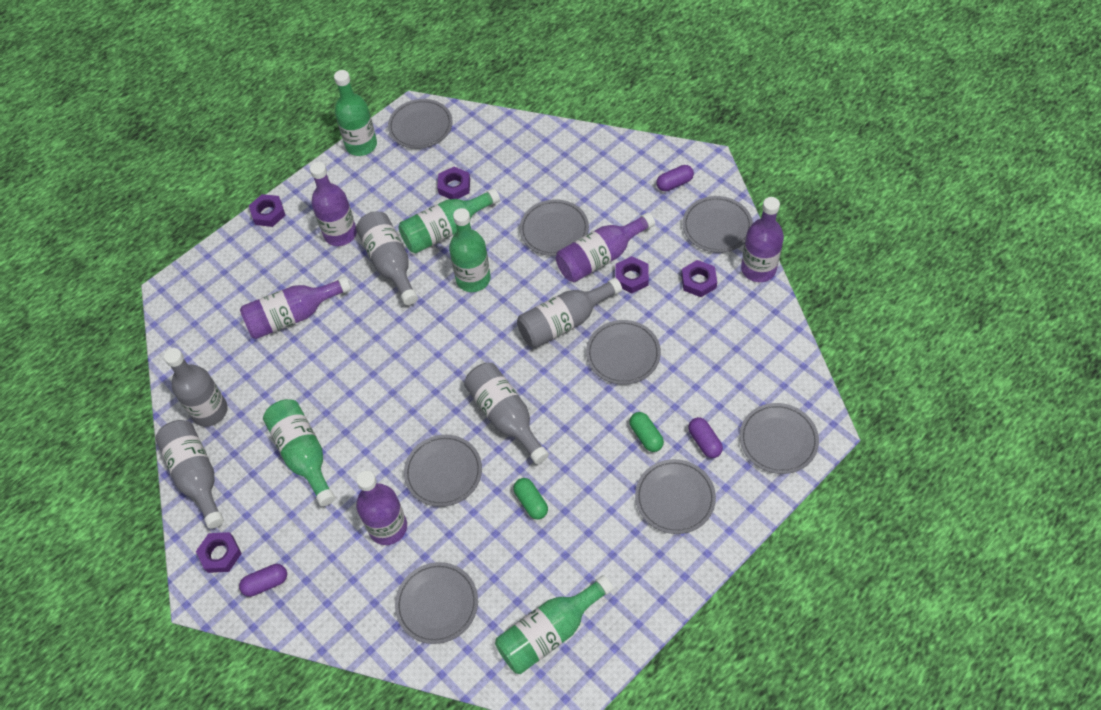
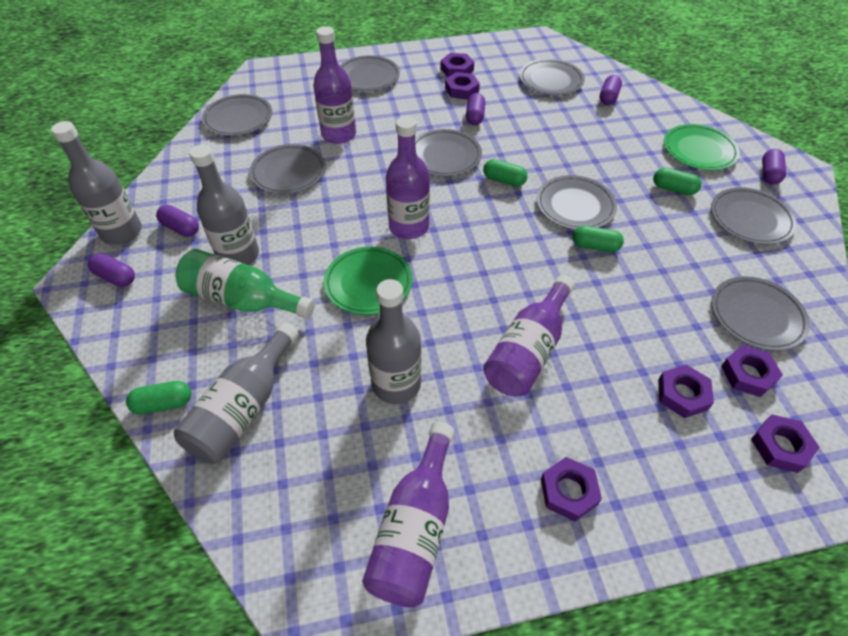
green bottle: 5 -> 1
green capsule: 2 -> 4
green plate: 0 -> 2
grey bottle: 5 -> 4
purple bottle: 5 -> 4
purple capsule: 3 -> 5
purple nut: 5 -> 6

